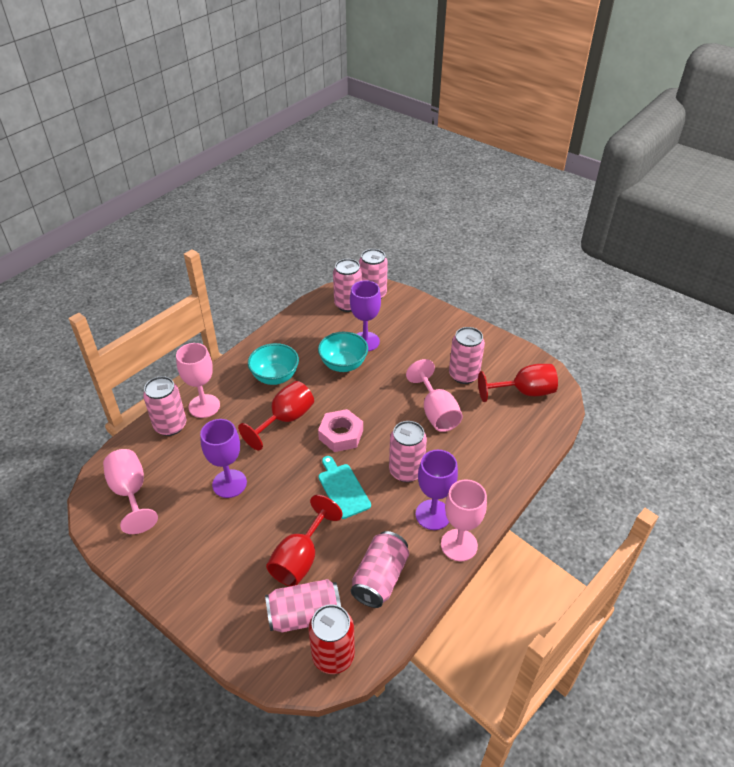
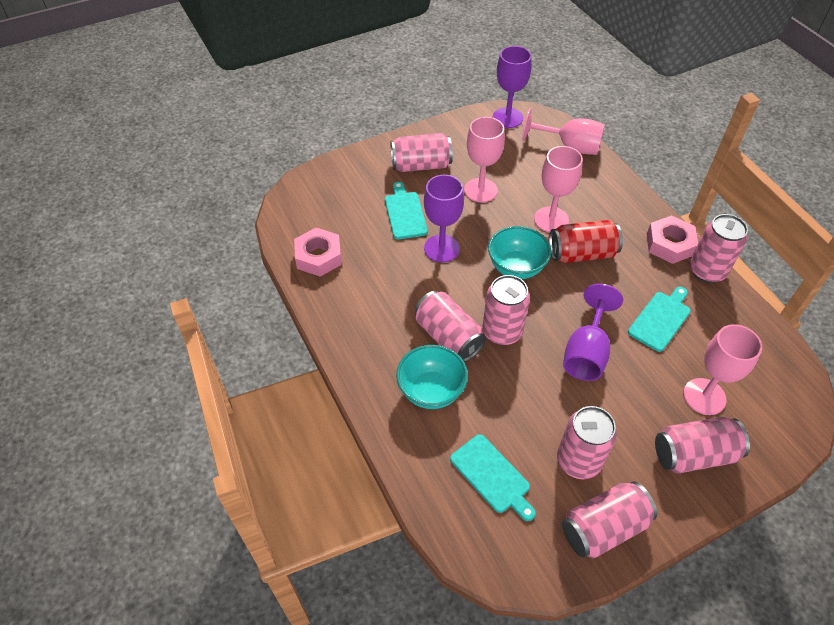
pink nut: 1 -> 2
red goblet: 3 -> 0
turquoise cutting board: 1 -> 3

